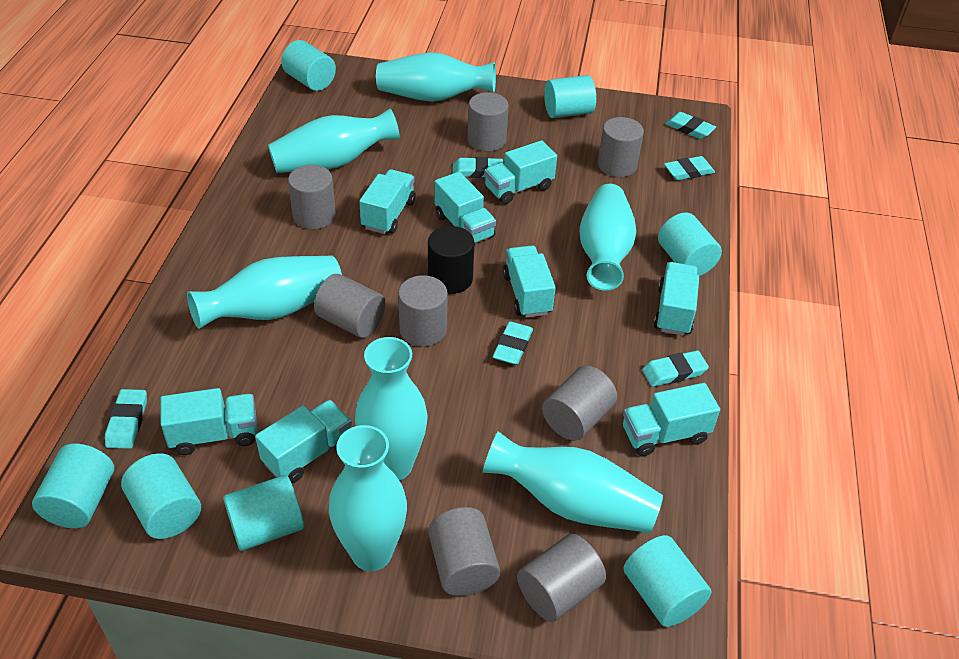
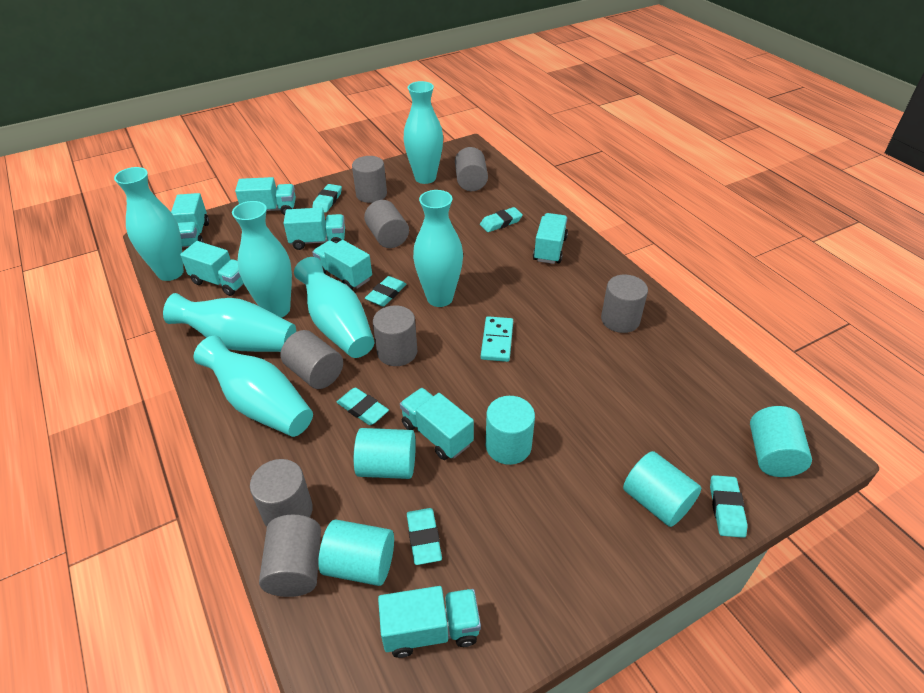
black cylinder: 1 -> 0
turquoise cylinder: 7 -> 5
turquoise domino: 0 -> 1

